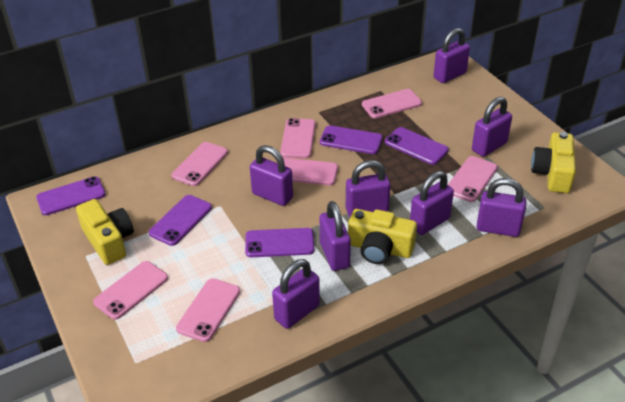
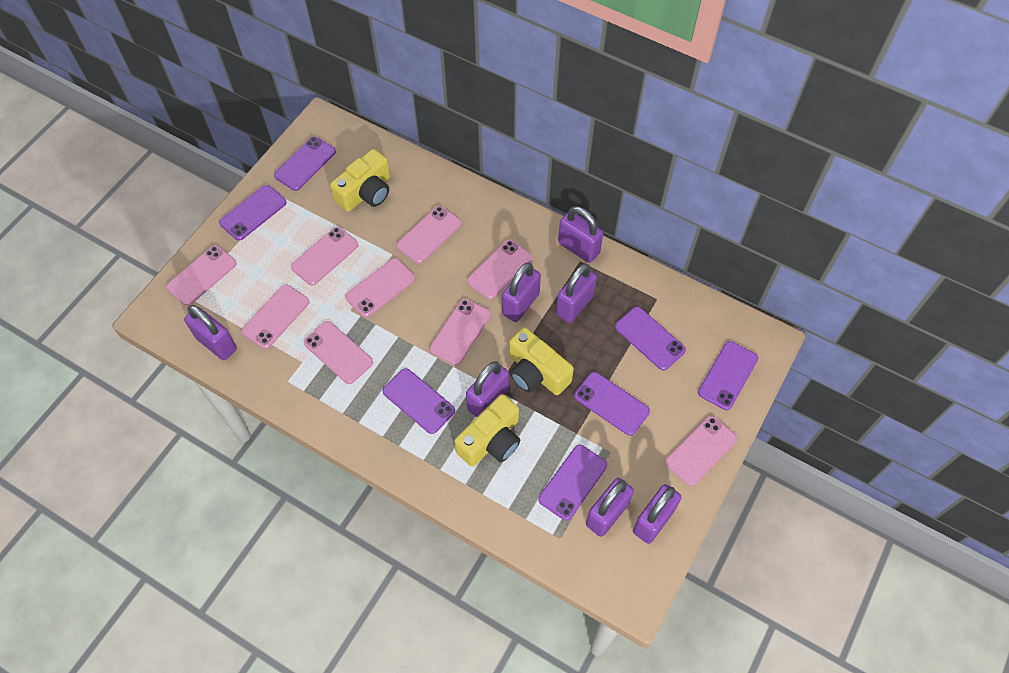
pink phone: 7 -> 9
purple padlock: 8 -> 7
purple phone: 5 -> 7

